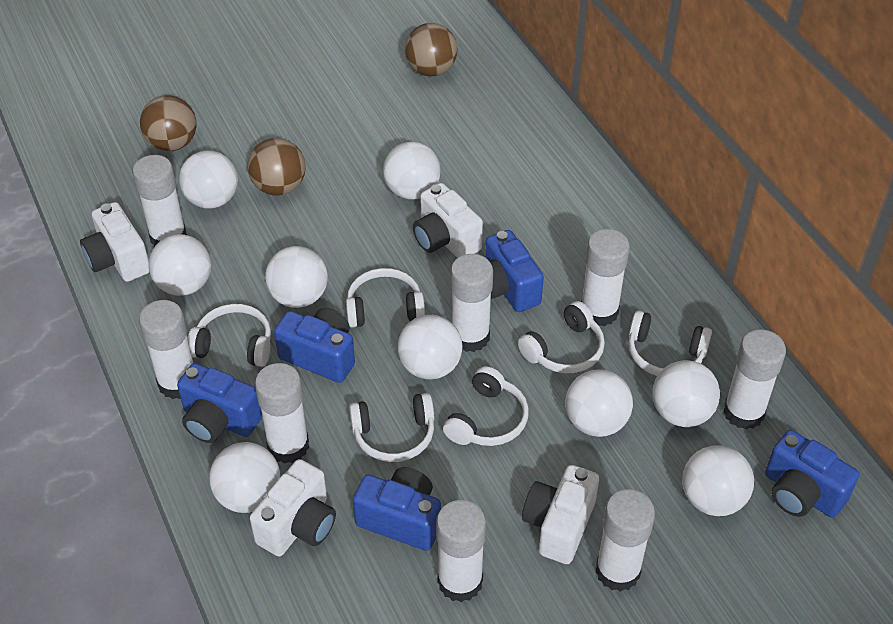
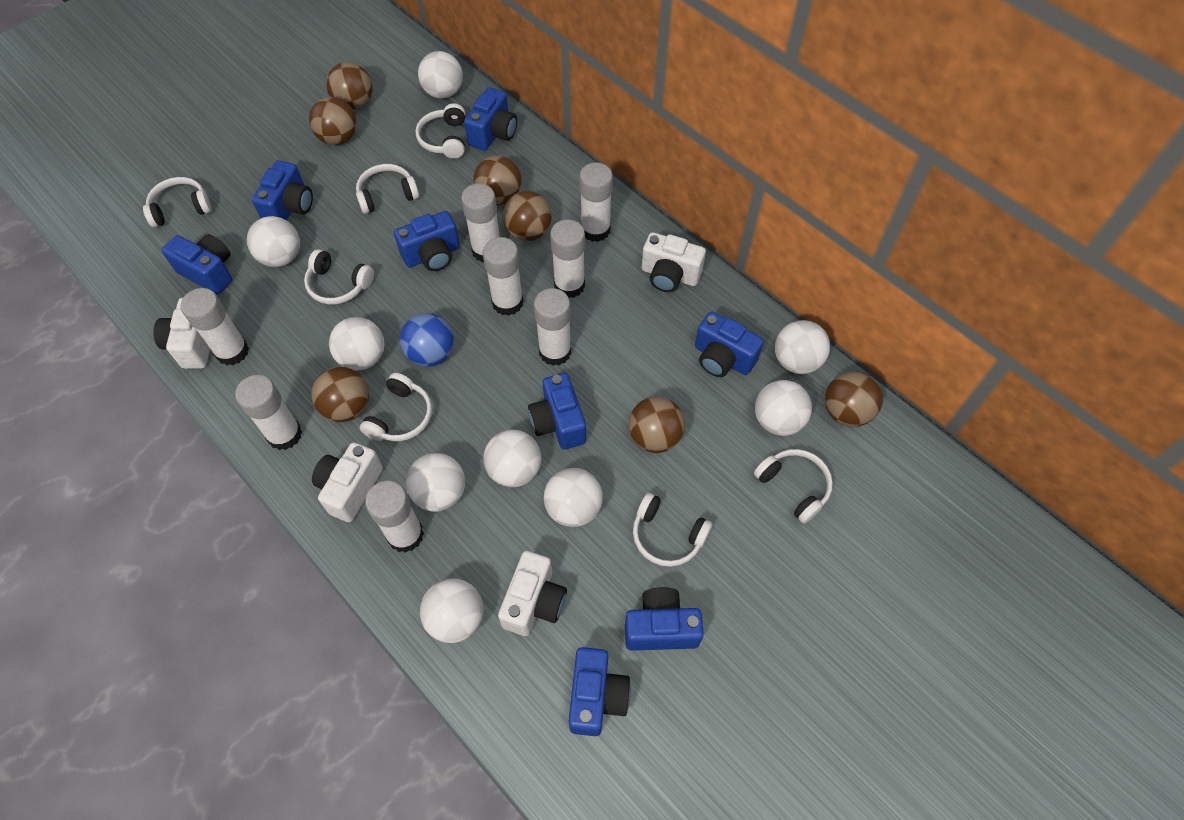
blue ball: 0 -> 1
blue camera: 5 -> 8
brown ball: 3 -> 7
white headphones: 6 -> 7

